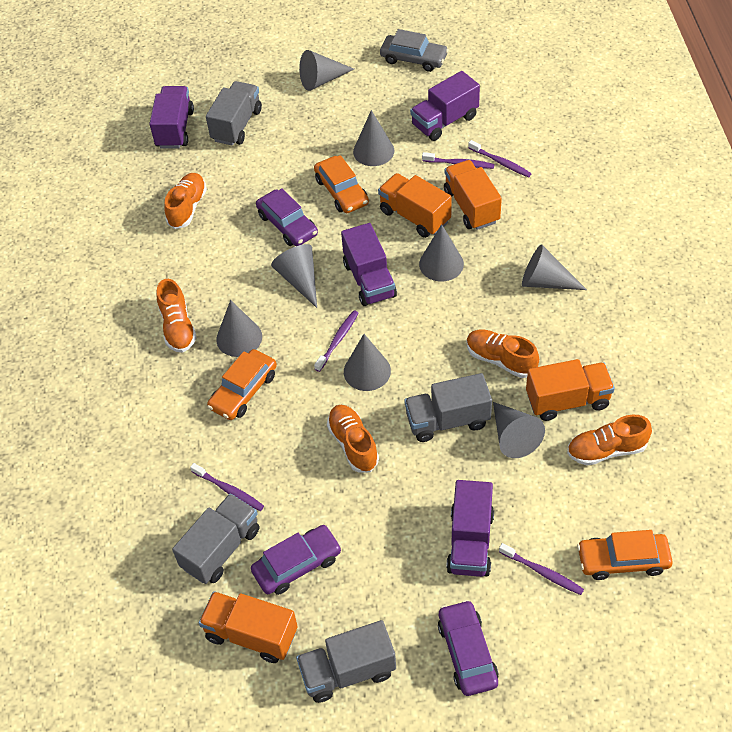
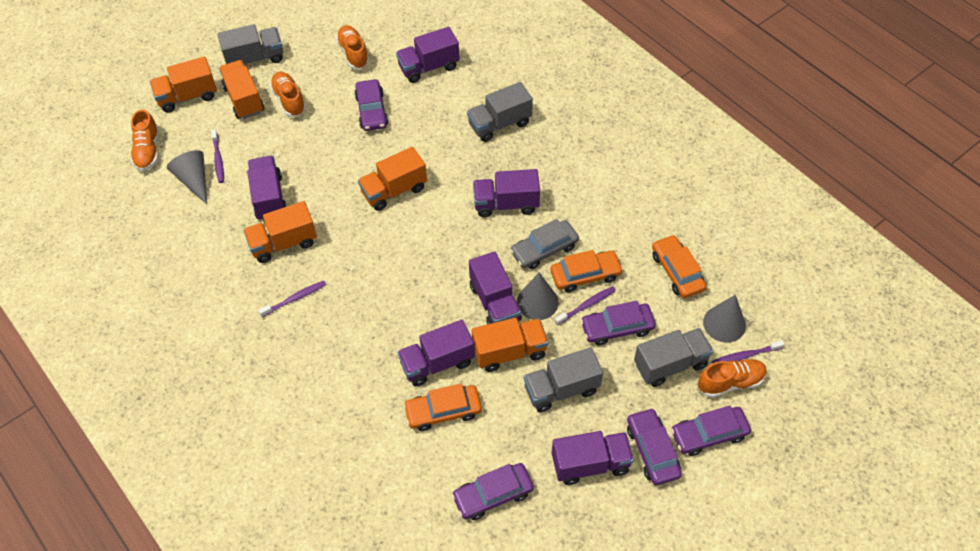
grey cone: 8 -> 3
orange shoe: 5 -> 4
orange truck: 4 -> 5
purple car: 3 -> 5
purple toothbrush: 5 -> 4
purple truck: 4 -> 6

